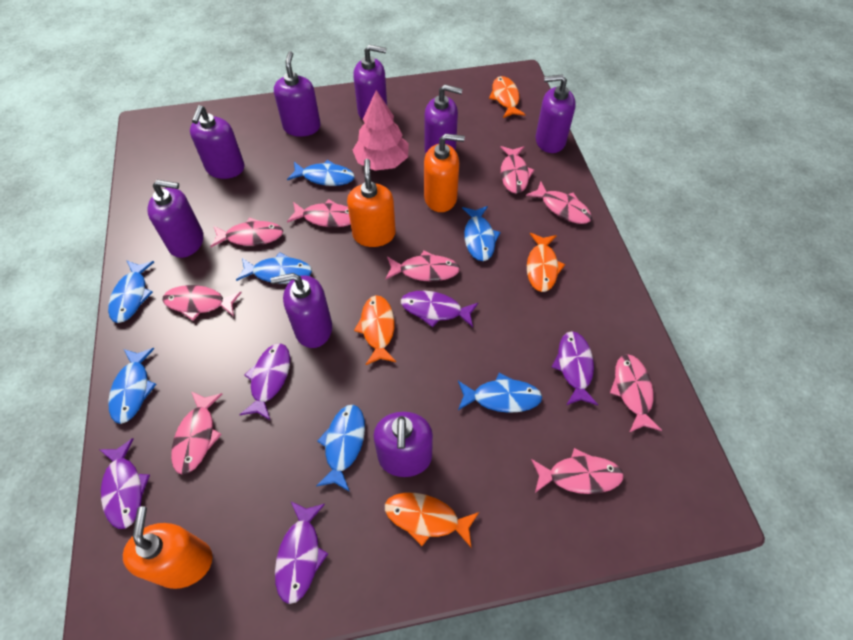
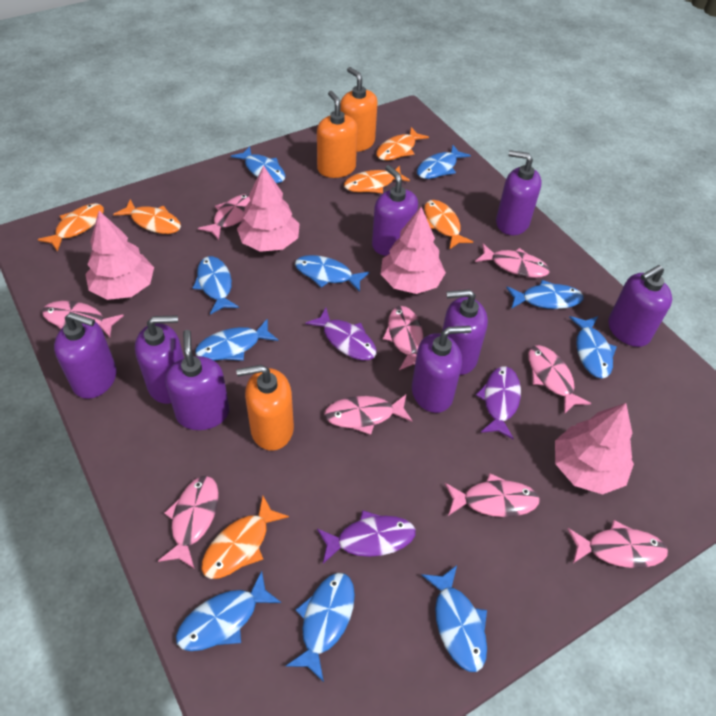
blue fish: 7 -> 10
orange fish: 4 -> 6
pink tree: 1 -> 4
purple fish: 5 -> 3

